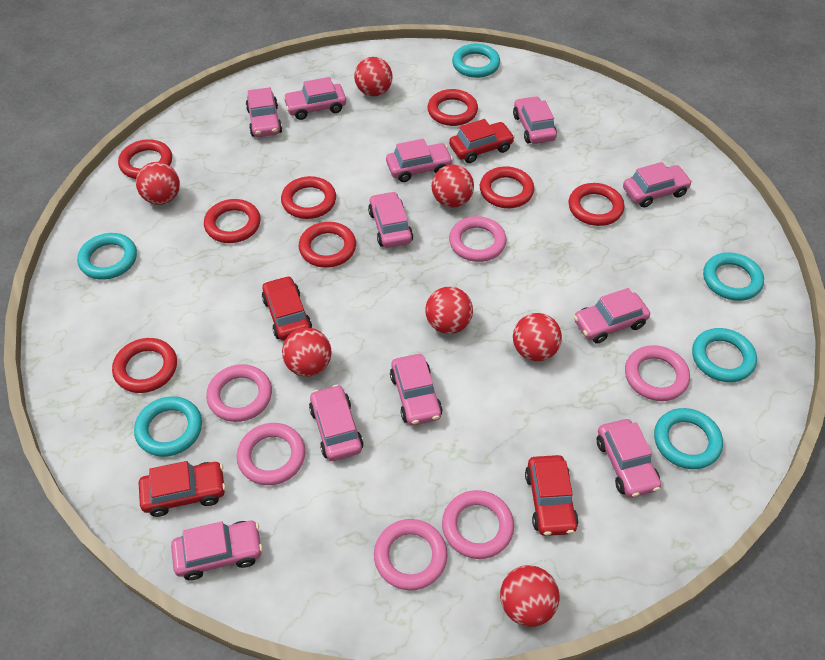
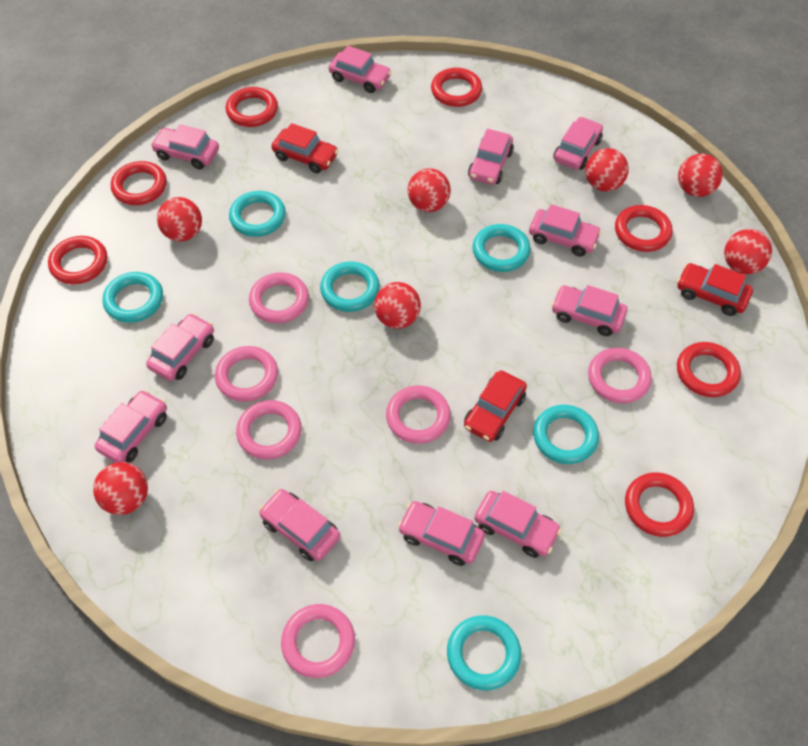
red car: 4 -> 3
red ring: 8 -> 7

